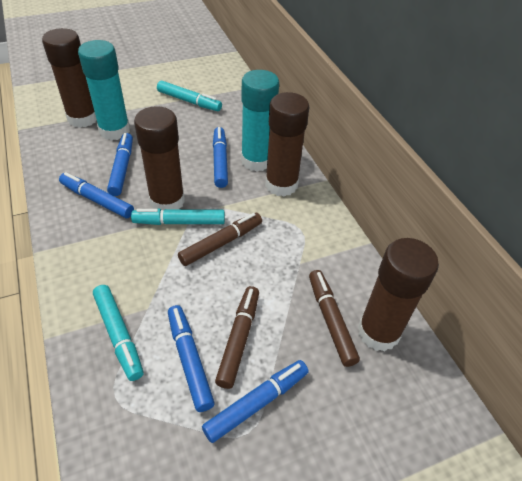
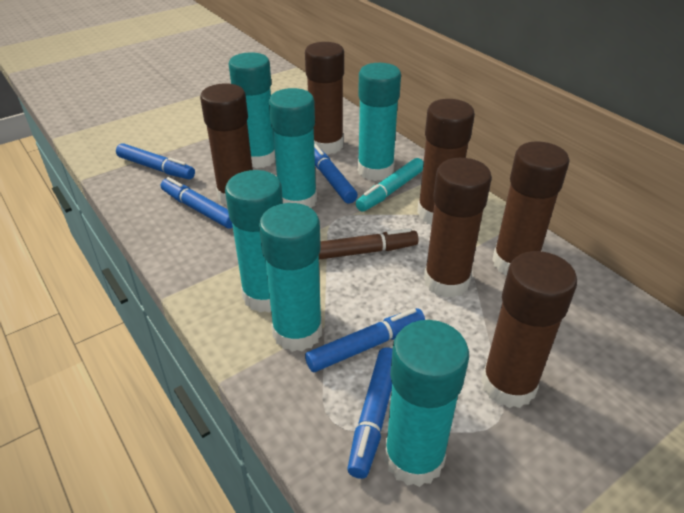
brown glue stick: 4 -> 6
brown marker: 3 -> 1
turquoise glue stick: 2 -> 6
turquoise marker: 3 -> 1

